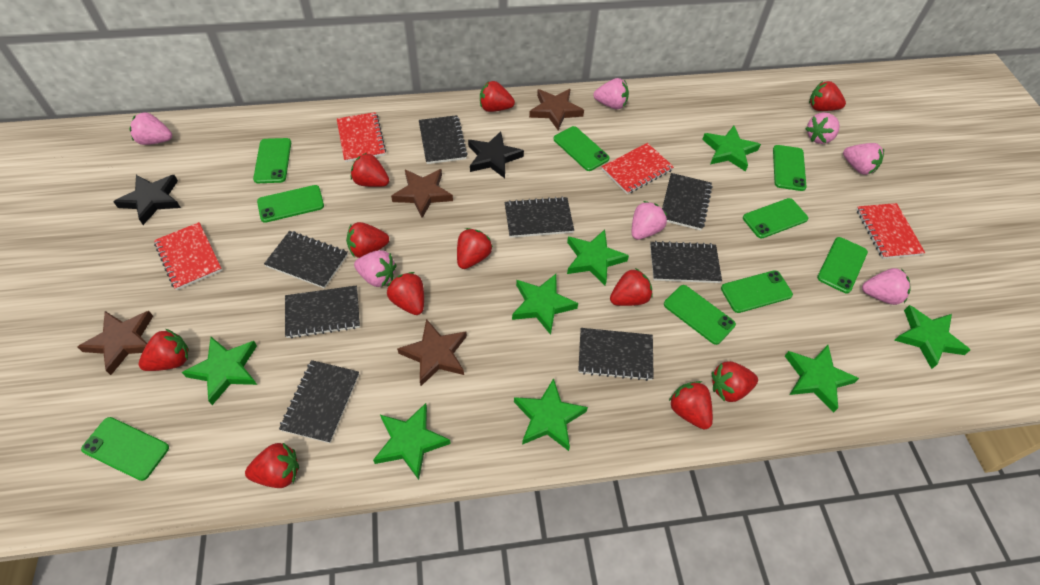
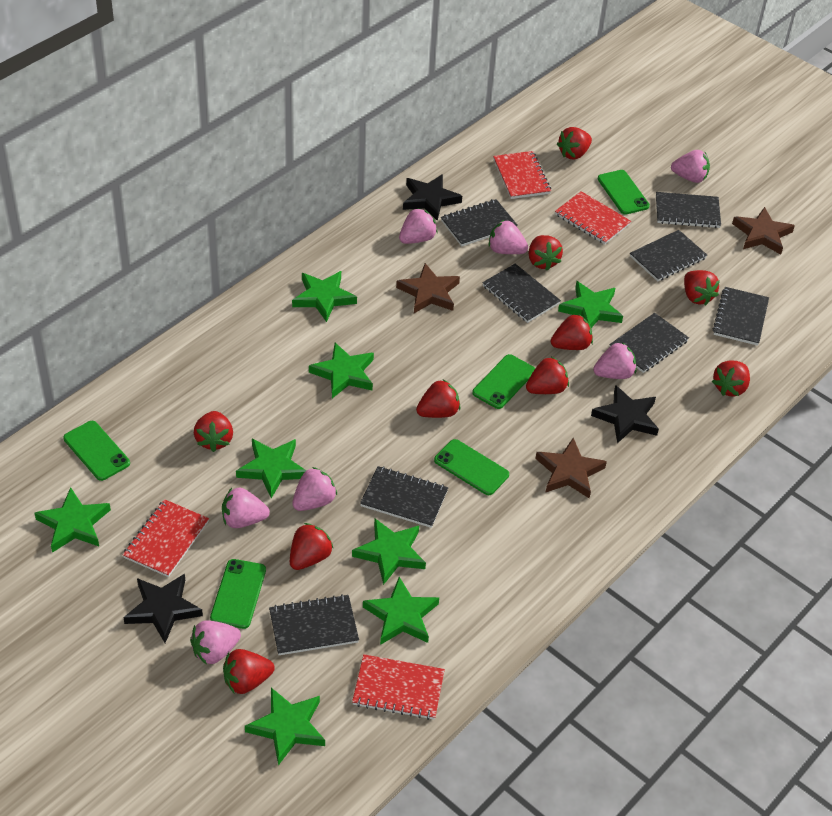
black star: 2 -> 3
brown star: 4 -> 3
green phone: 9 -> 5
red strawberry: 11 -> 10

